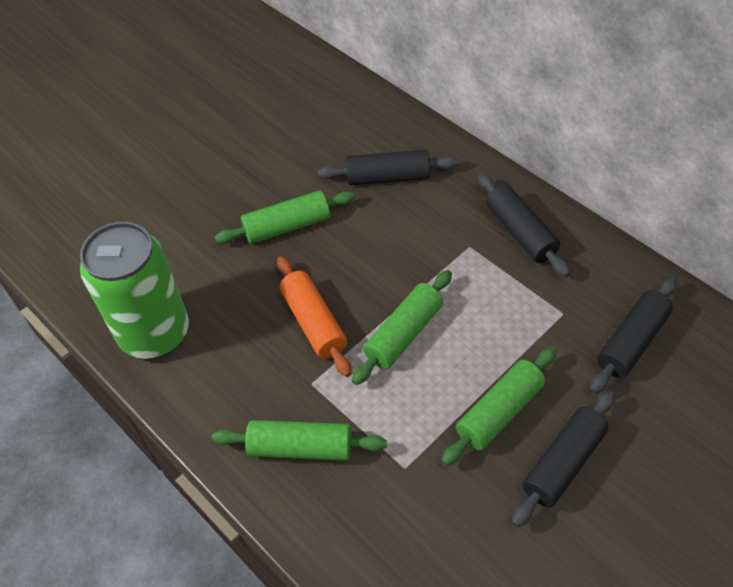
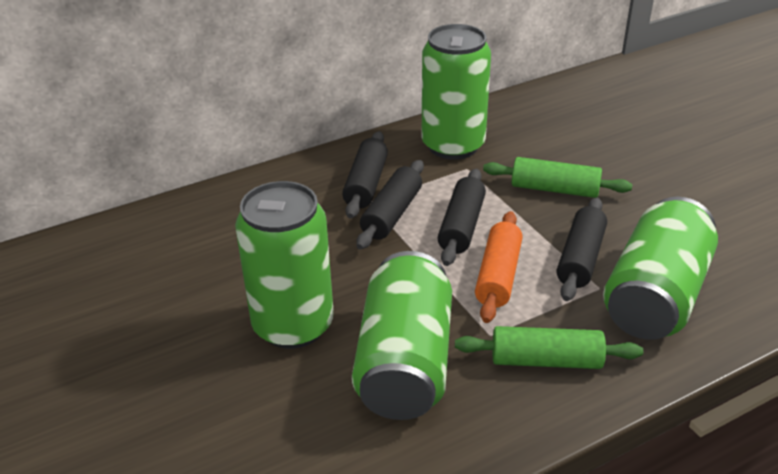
green can: 1 -> 4
green rolling pin: 4 -> 2

